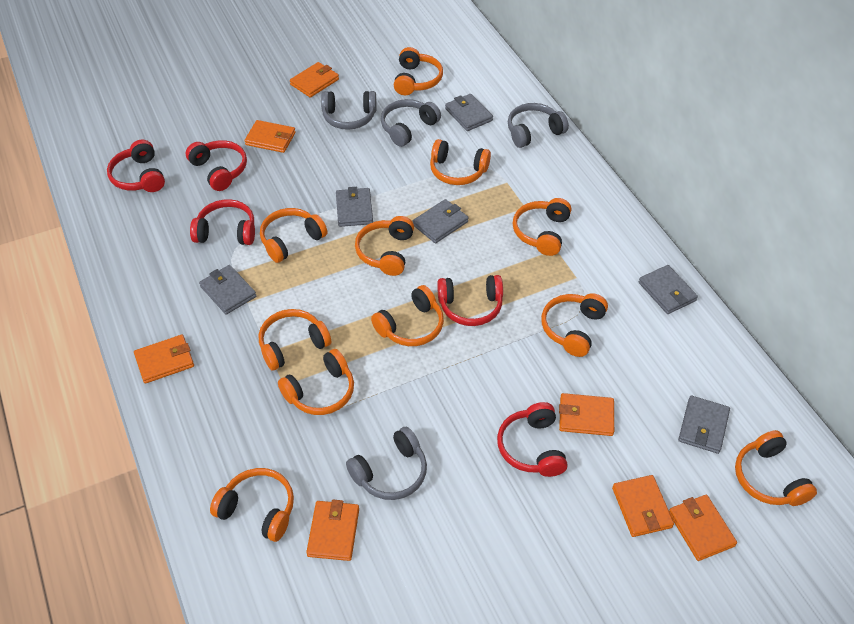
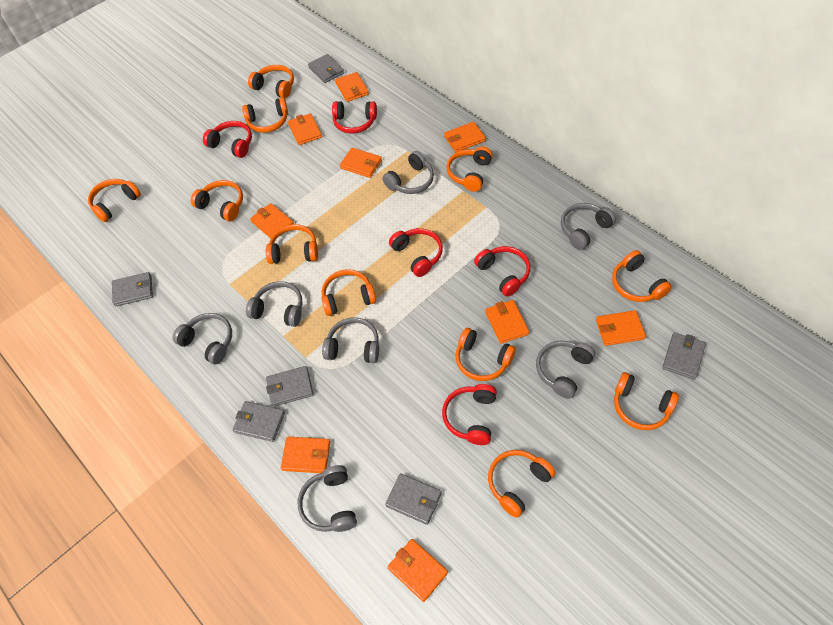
grey headphones: 4 -> 7
orange wallet: 7 -> 9

